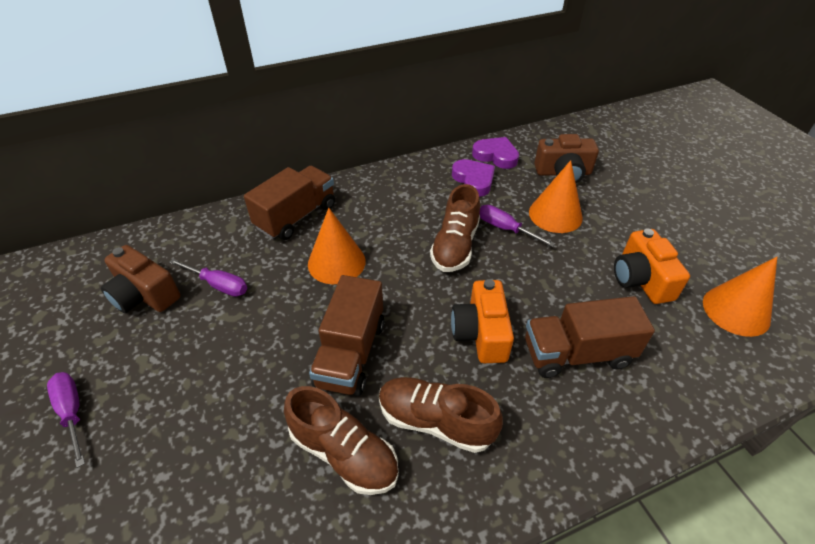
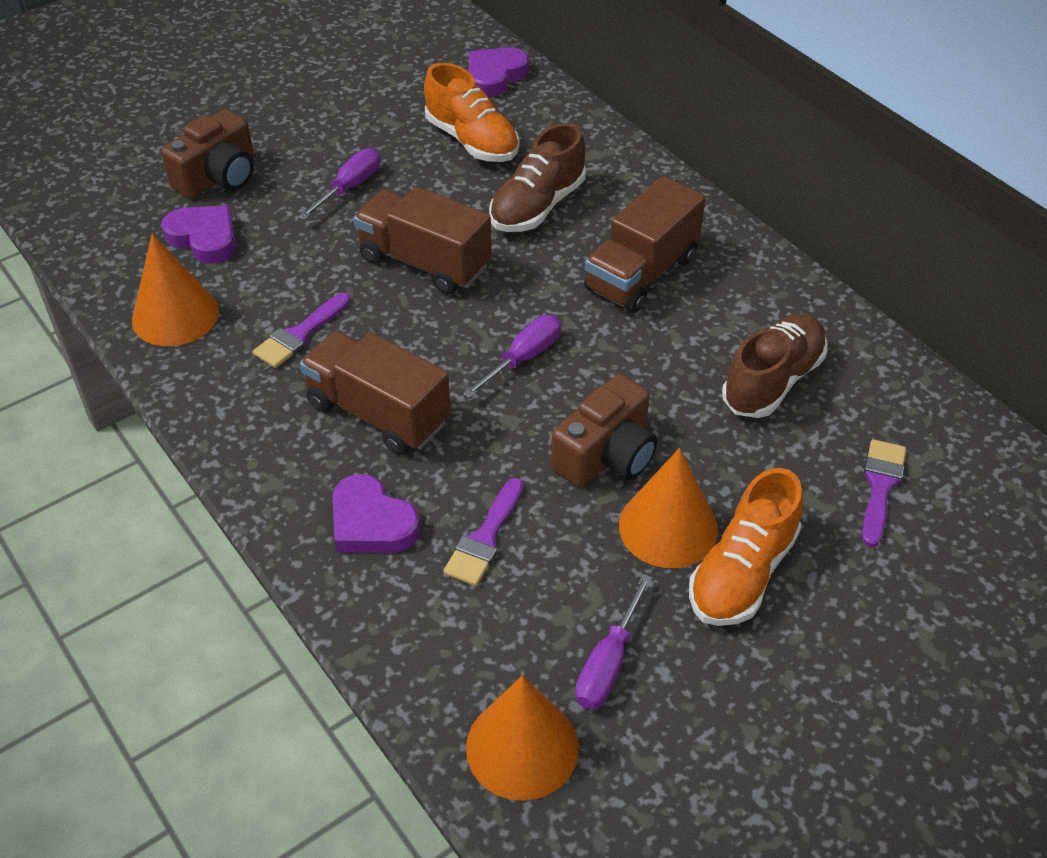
brown shoe: 3 -> 2
orange camera: 2 -> 0
orange shoe: 0 -> 2
purple brush: 0 -> 3
purple heart: 2 -> 3

